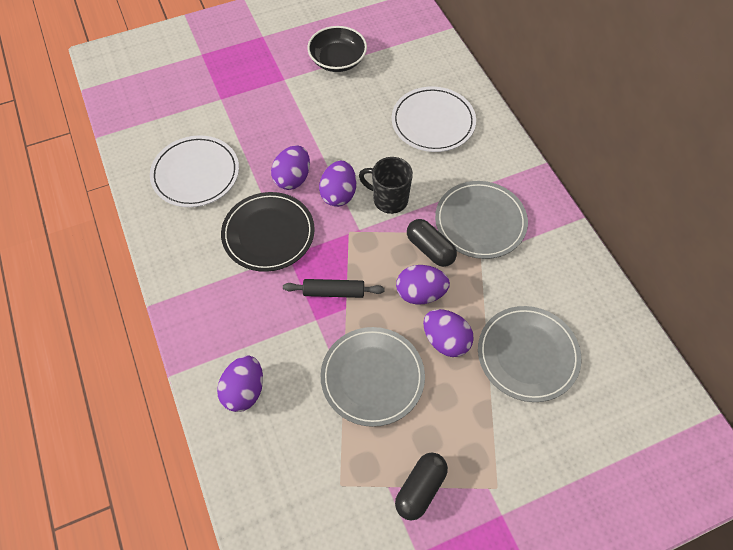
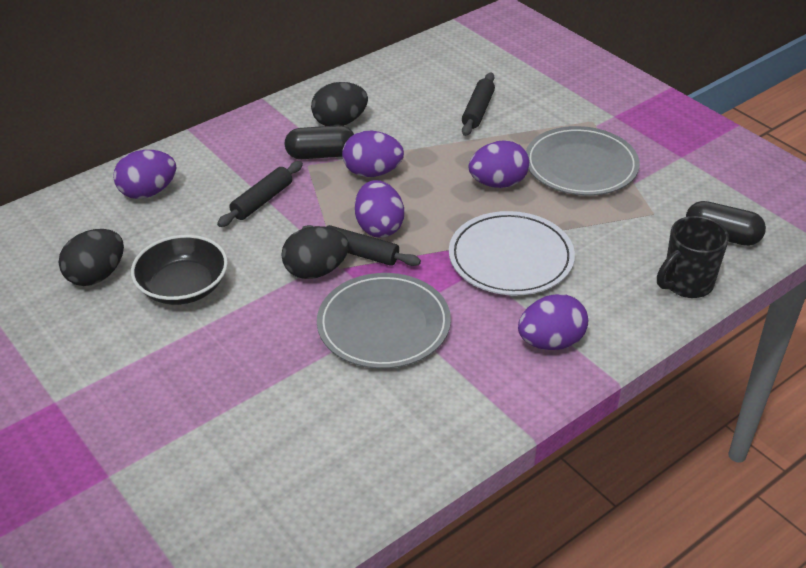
black egg: 0 -> 3
black plate: 1 -> 0
black rolling pin: 1 -> 3
grey plate: 3 -> 2
white plate: 2 -> 1

